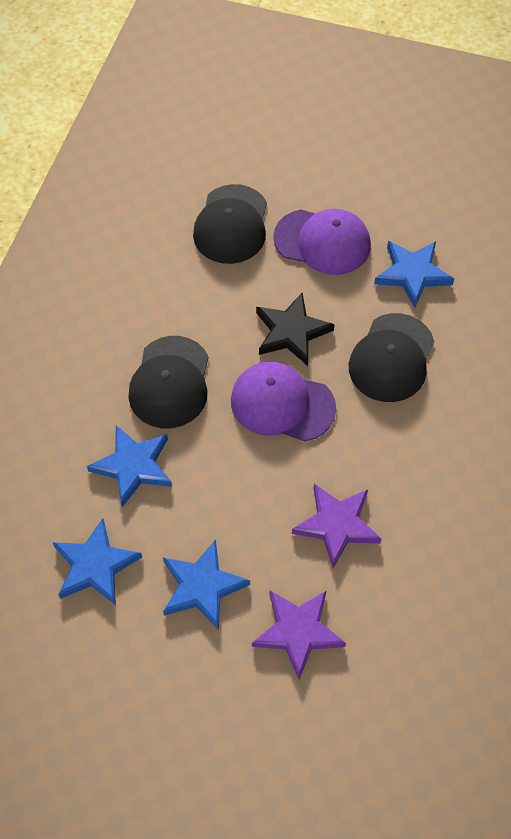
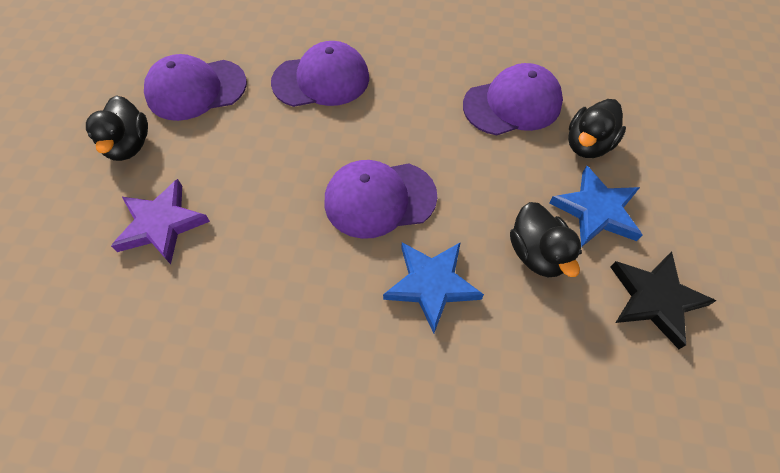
black cap: 3 -> 0
black duck: 0 -> 3
blue star: 4 -> 2
purple cap: 2 -> 4
purple star: 2 -> 1

